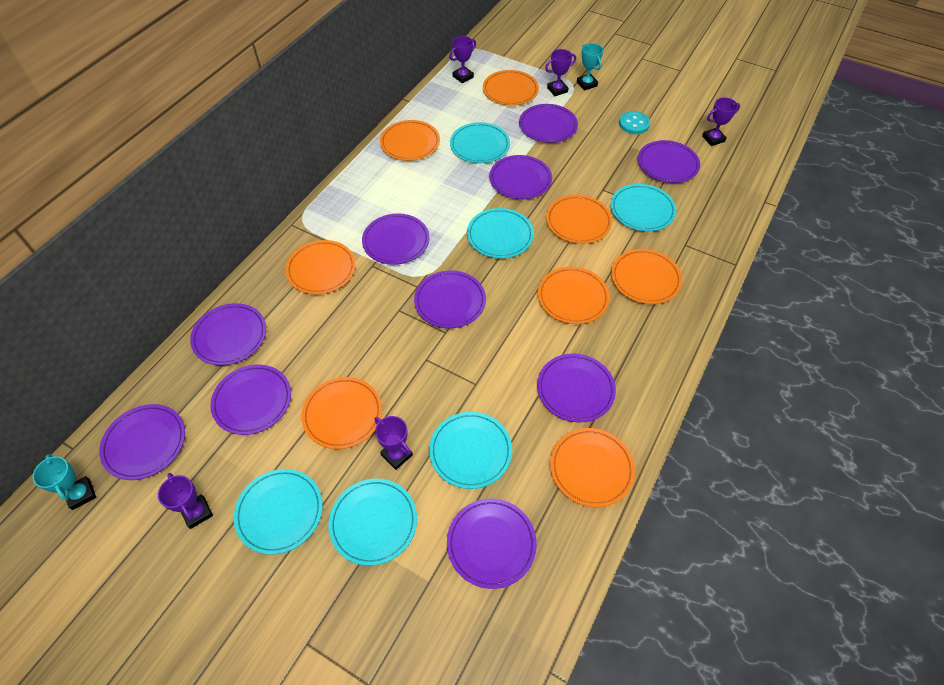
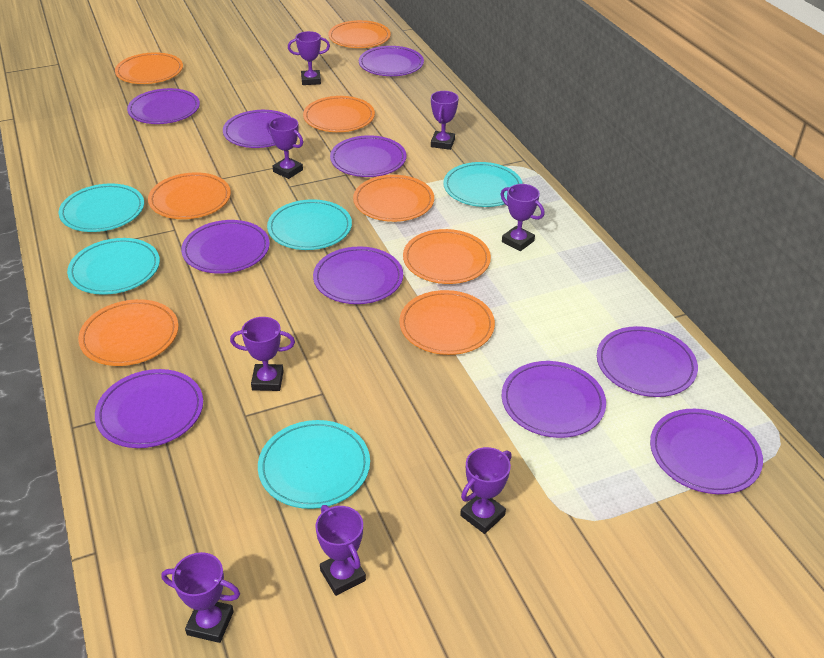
purple trophy: 5 -> 8
turquoise button: 1 -> 0
turquoise plate: 6 -> 5
turquoise trophy: 2 -> 0

